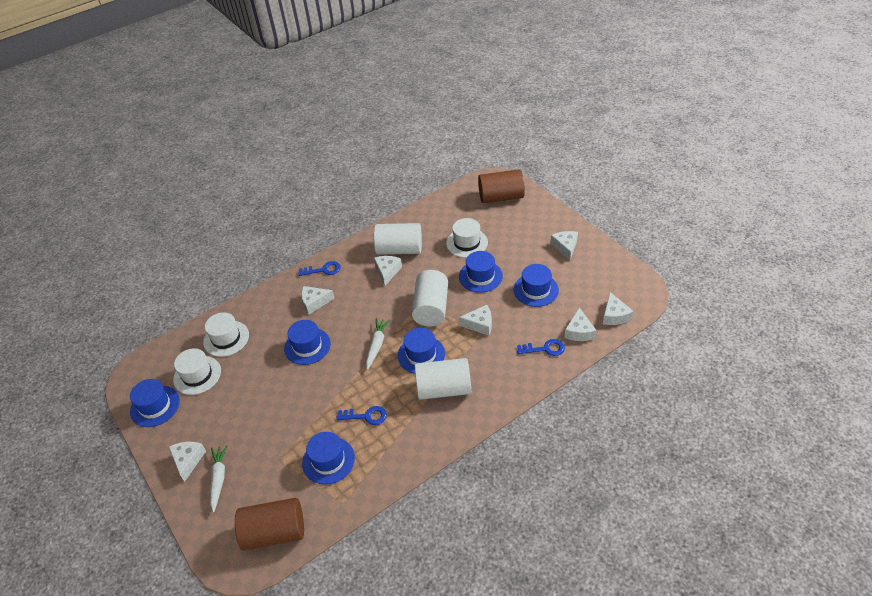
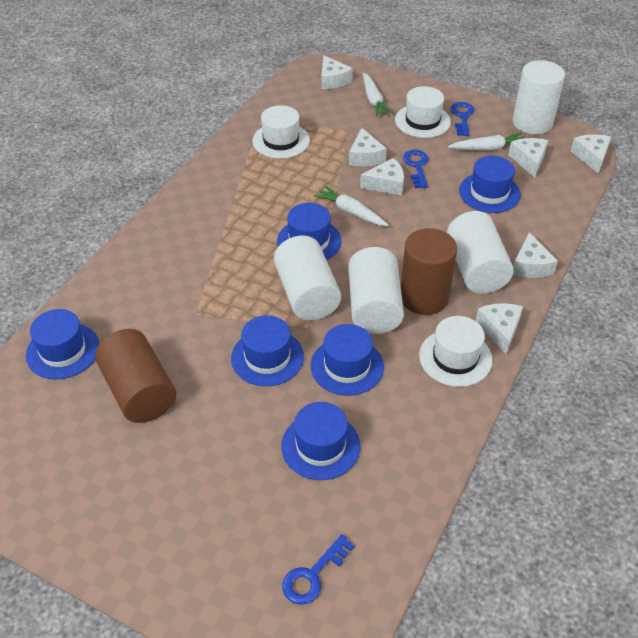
white carrot: 2 -> 3
white cylinder: 3 -> 4

